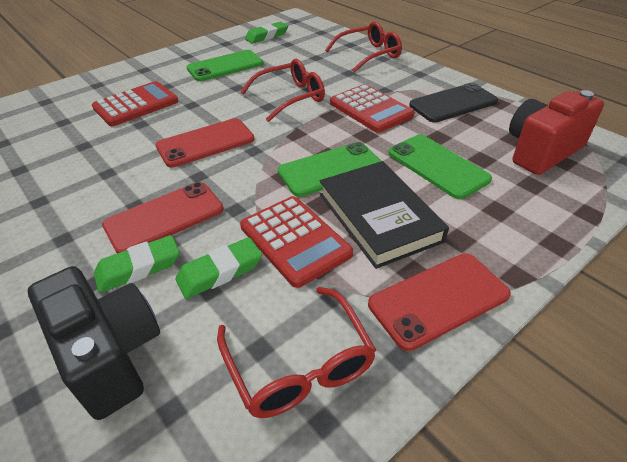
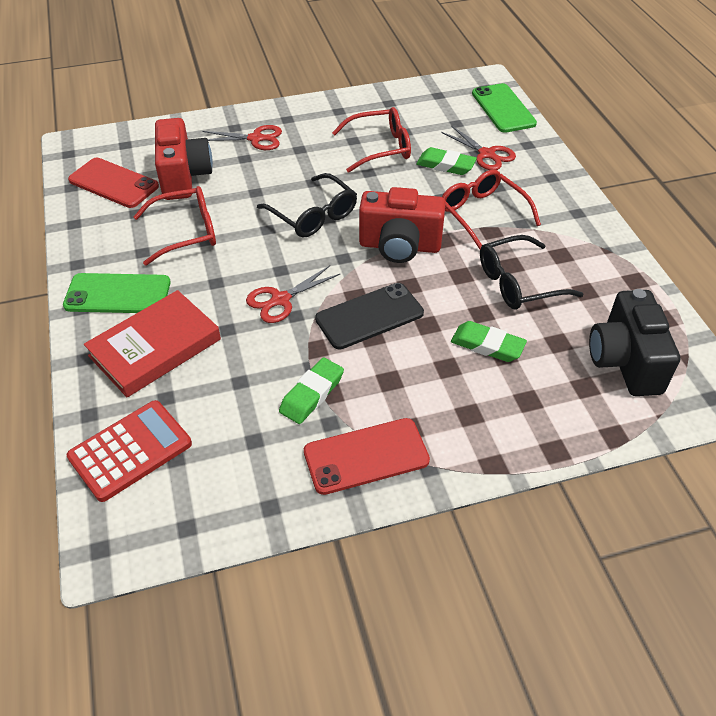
black book: 1 -> 0
black glasses: 0 -> 2
green phone: 3 -> 2
red book: 0 -> 1
red calculator: 3 -> 1
red camera: 1 -> 2
red phone: 3 -> 2
red scissors: 0 -> 3

